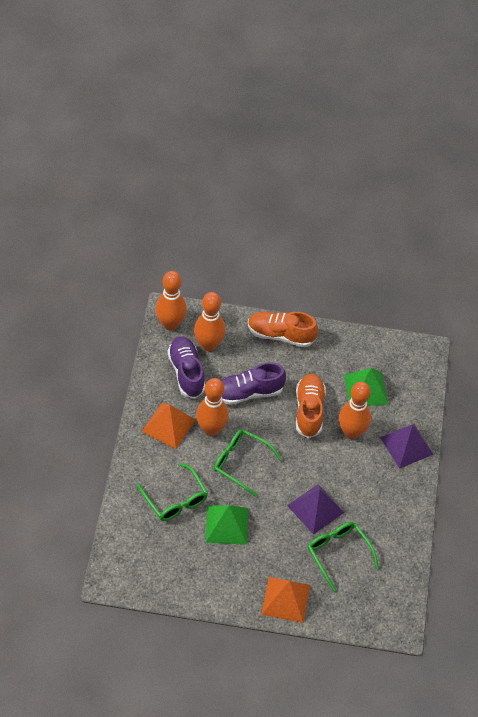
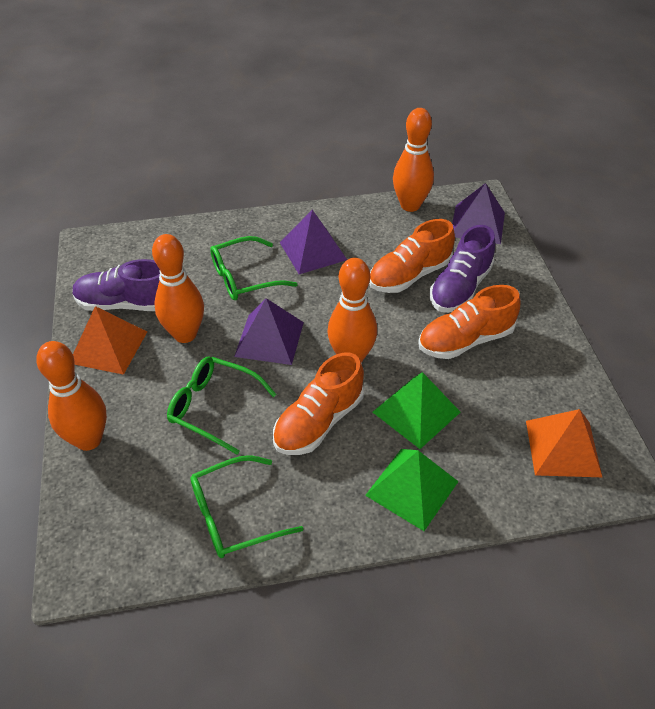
orange shoe: 2 -> 3
purple pyramid: 2 -> 3

